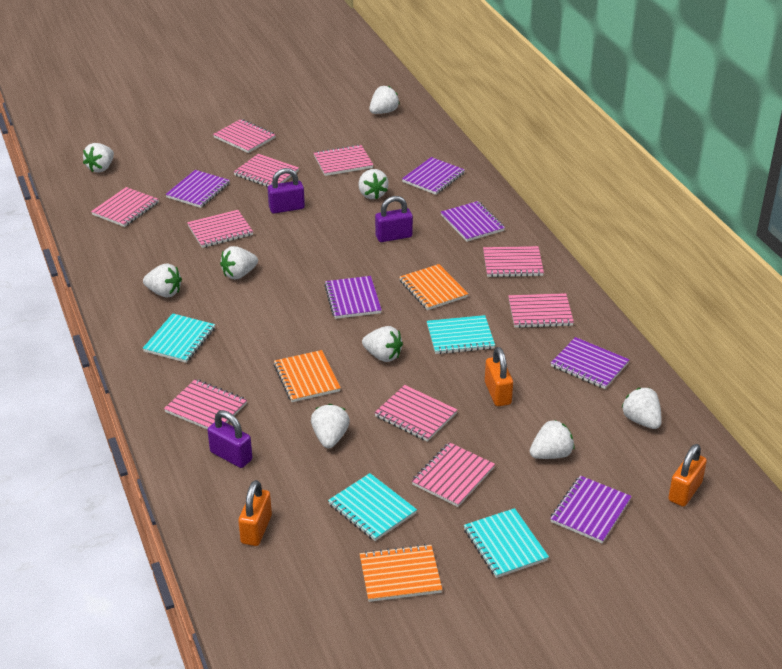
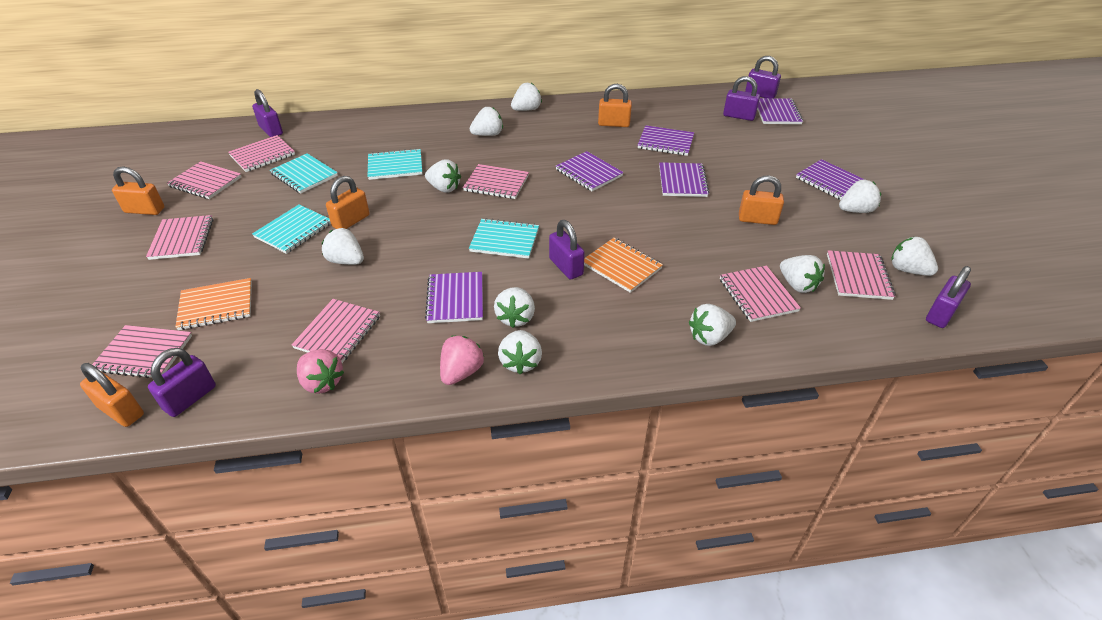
orange notebook: 3 -> 2
orange padlock: 3 -> 5
pink notebook: 10 -> 8
pink strawberry: 0 -> 2
purple padlock: 3 -> 6
white strawberry: 9 -> 10

